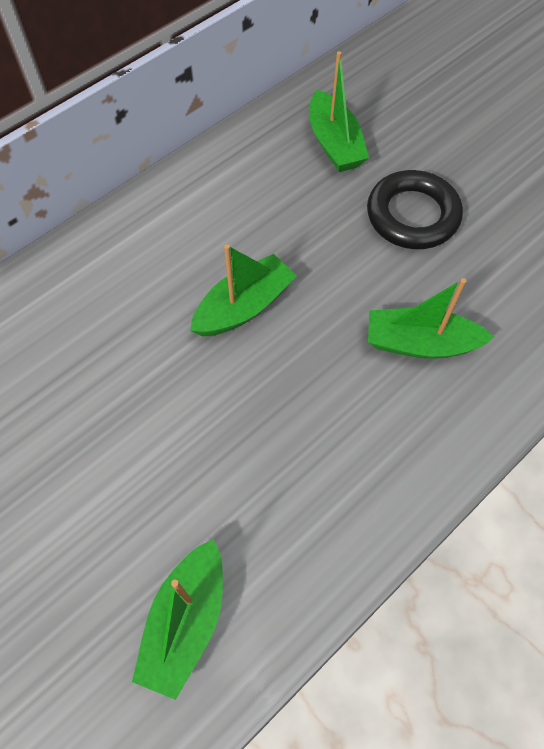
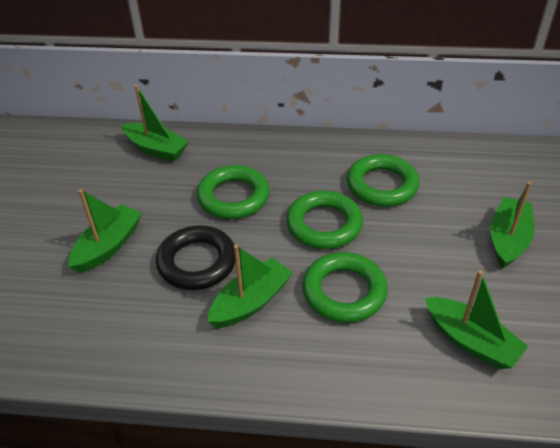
green boat: 4 -> 5
green ring: 0 -> 4

